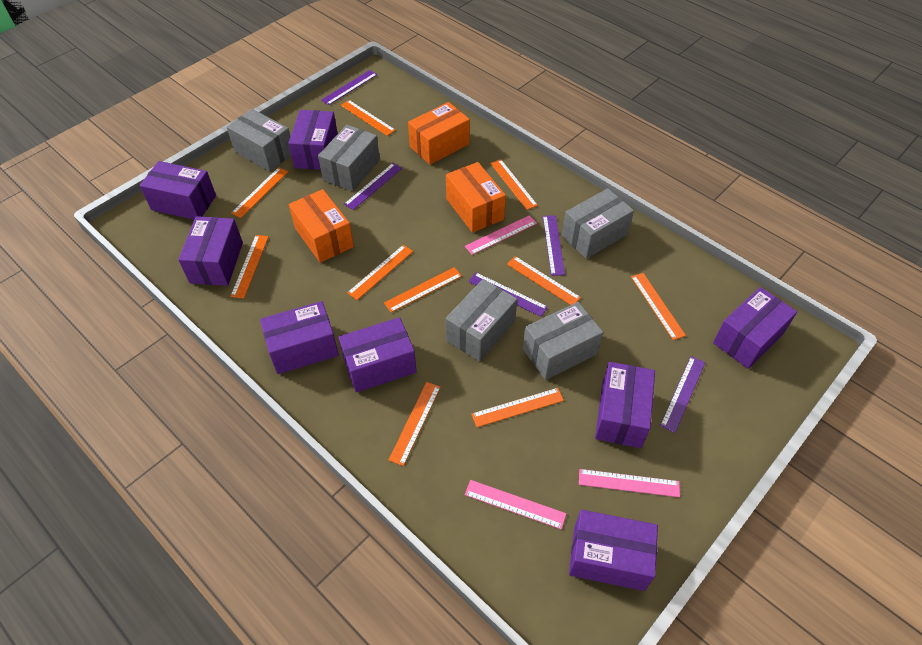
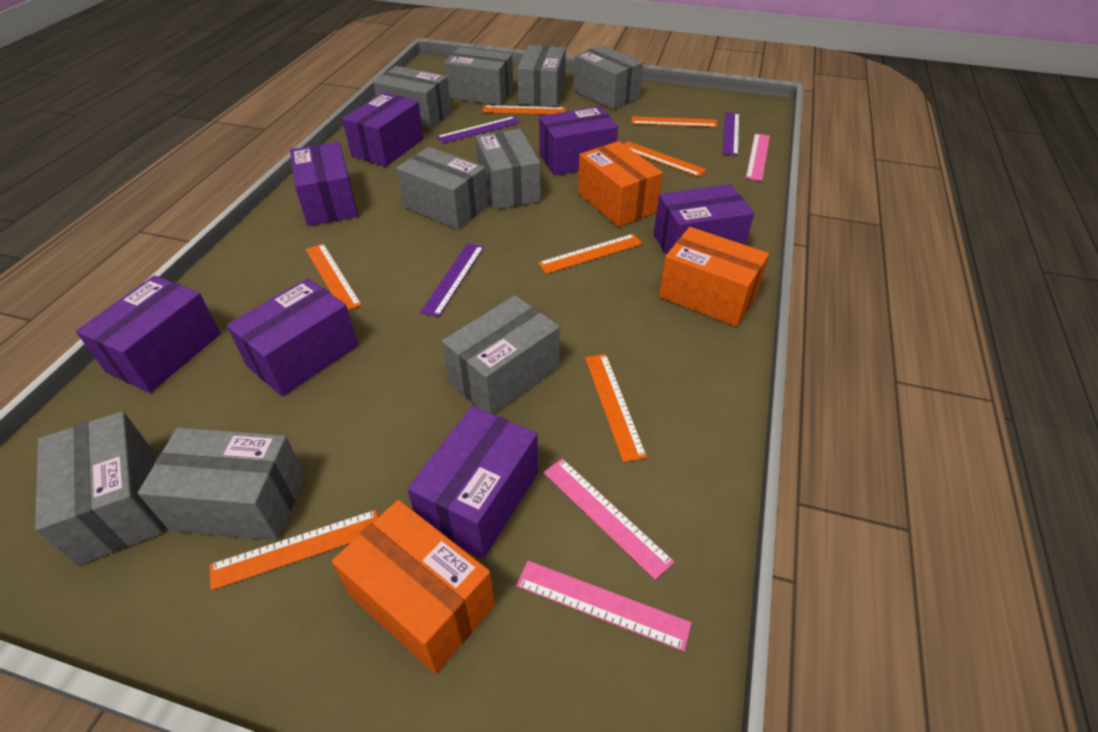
grey box: 5 -> 9
orange ruler: 10 -> 7
purple box: 8 -> 7
purple ruler: 5 -> 3

